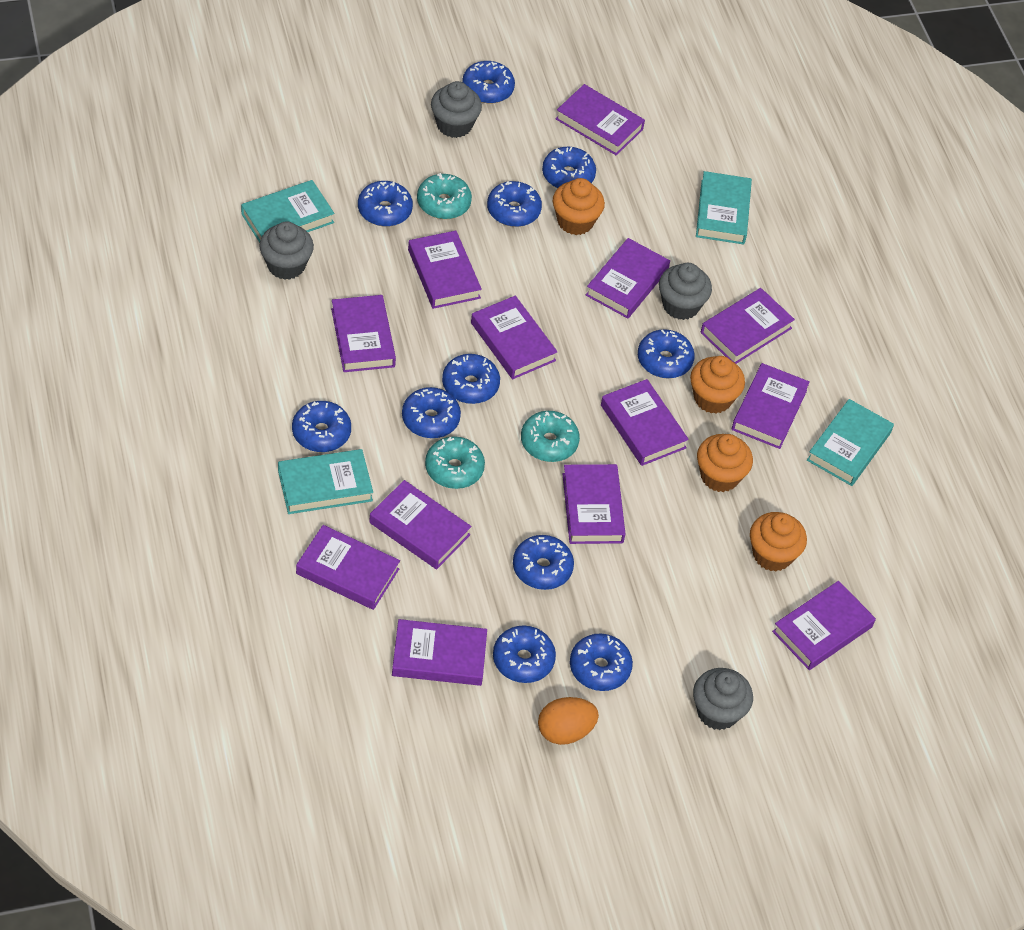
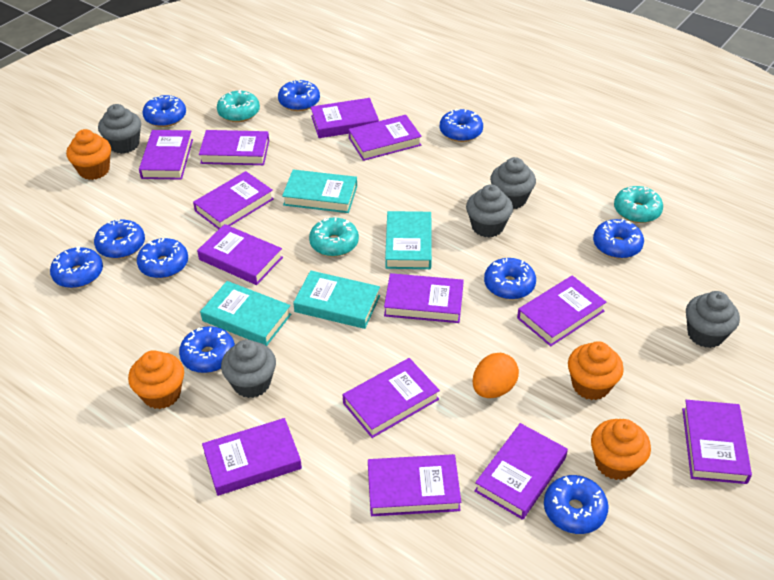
blue donut: 11 -> 10
grey cupcake: 4 -> 5

